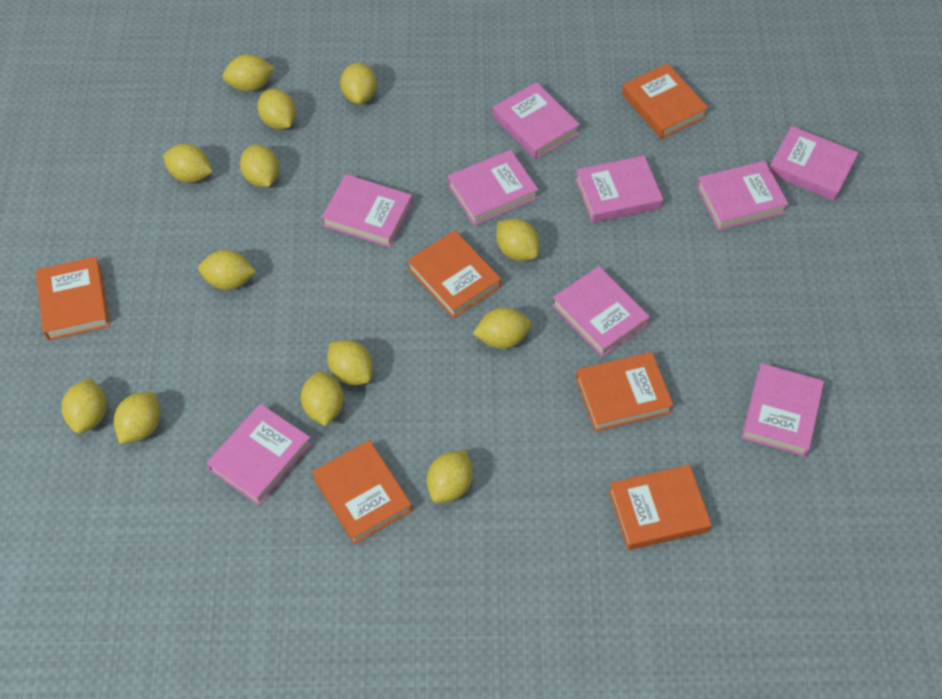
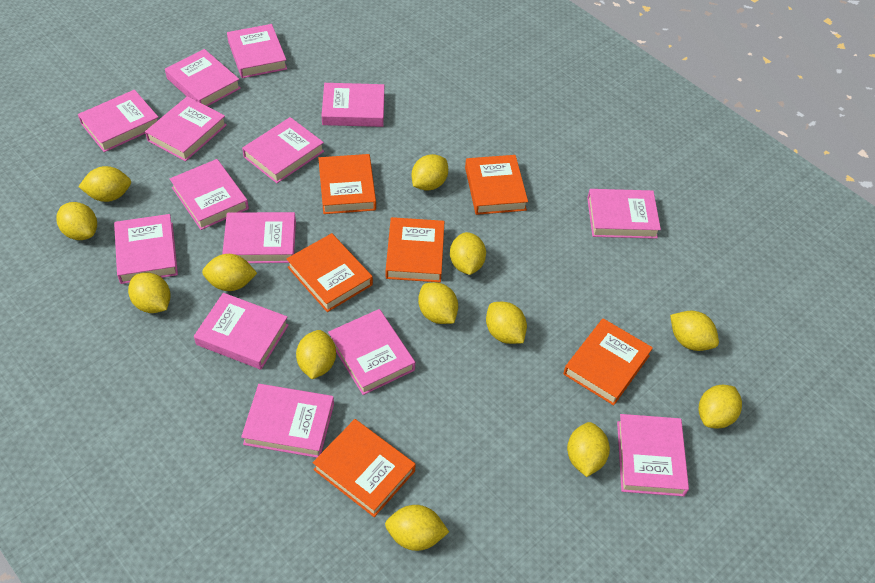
pink book: 9 -> 14

